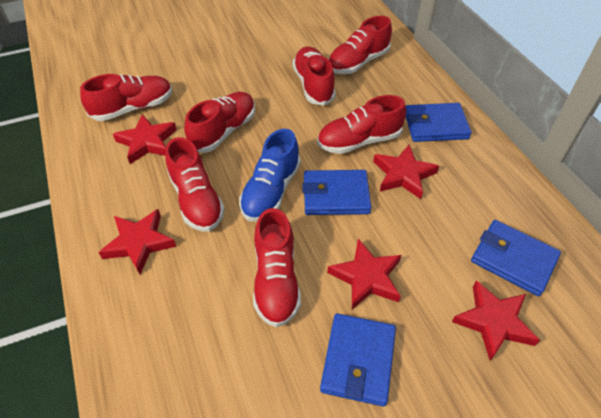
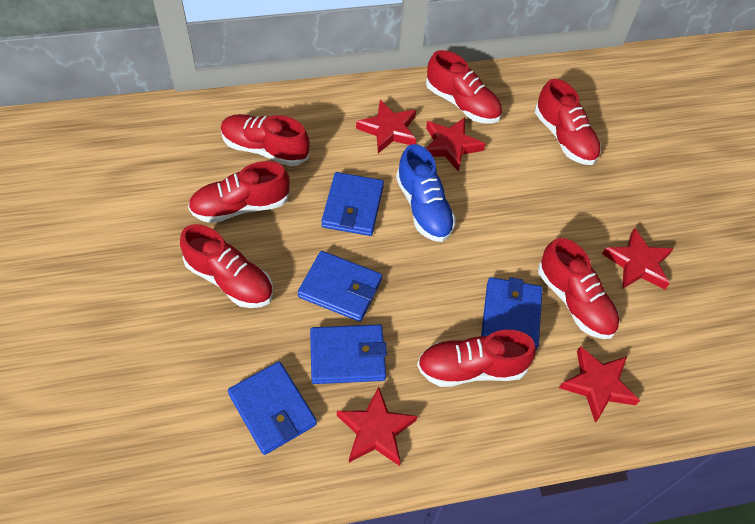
blue wallet: 4 -> 5

